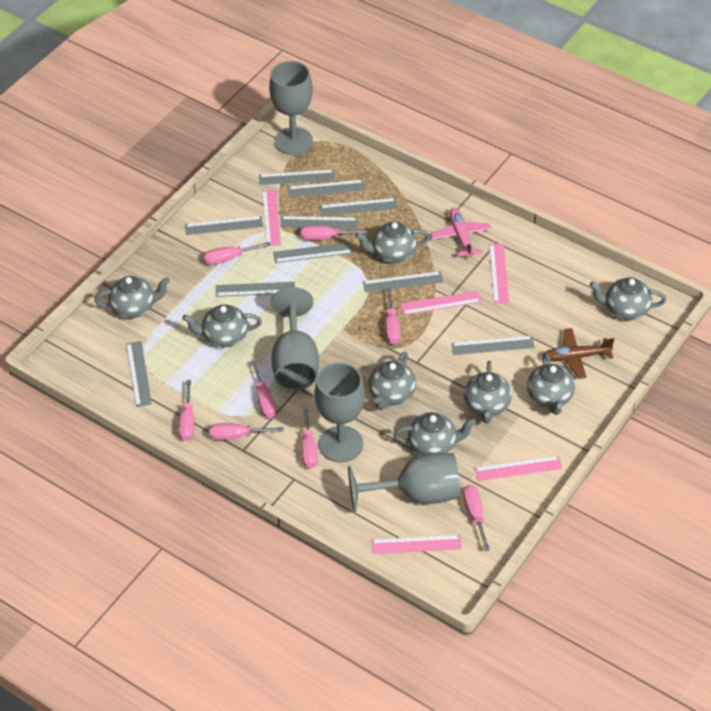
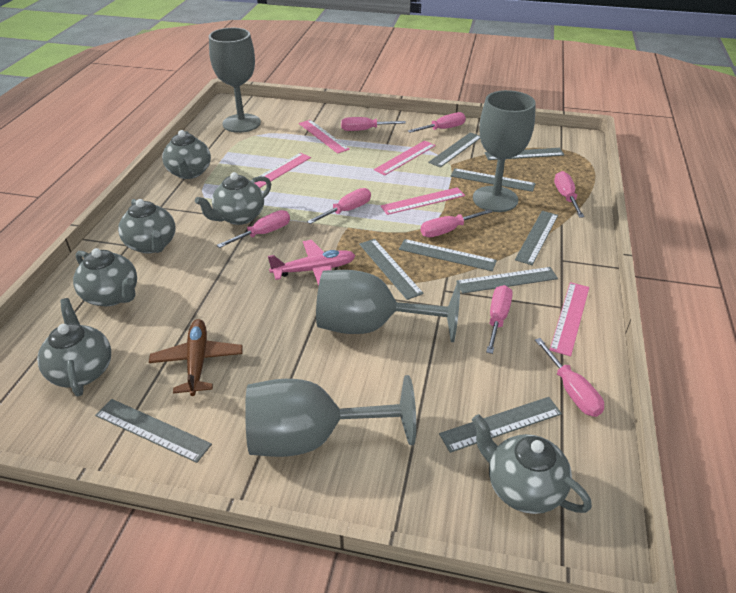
grey ruler: 10 -> 9
grey teapot: 8 -> 6

